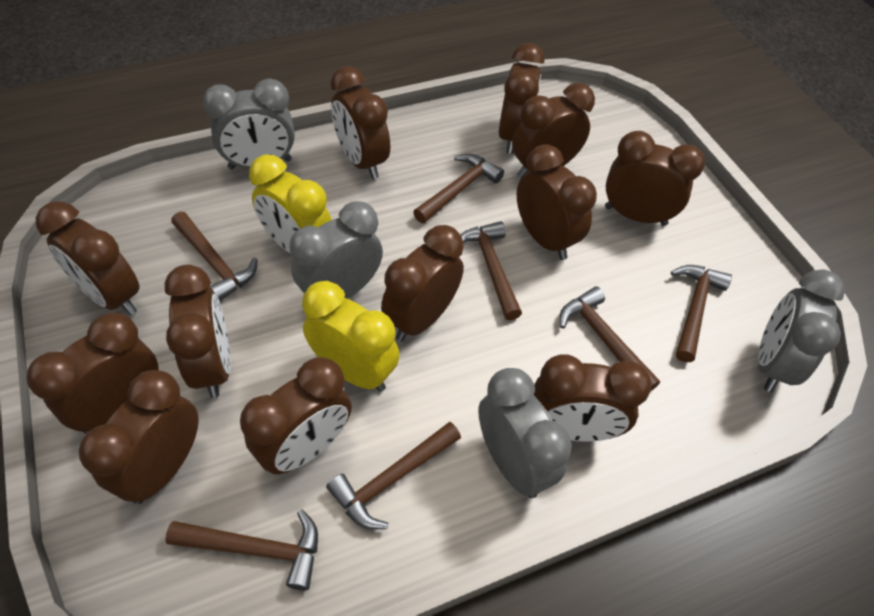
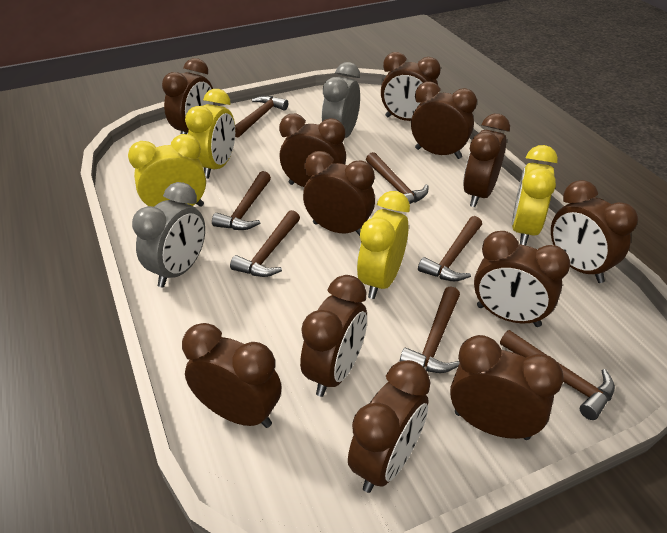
grey clock: 4 -> 2
yellow clock: 2 -> 4

